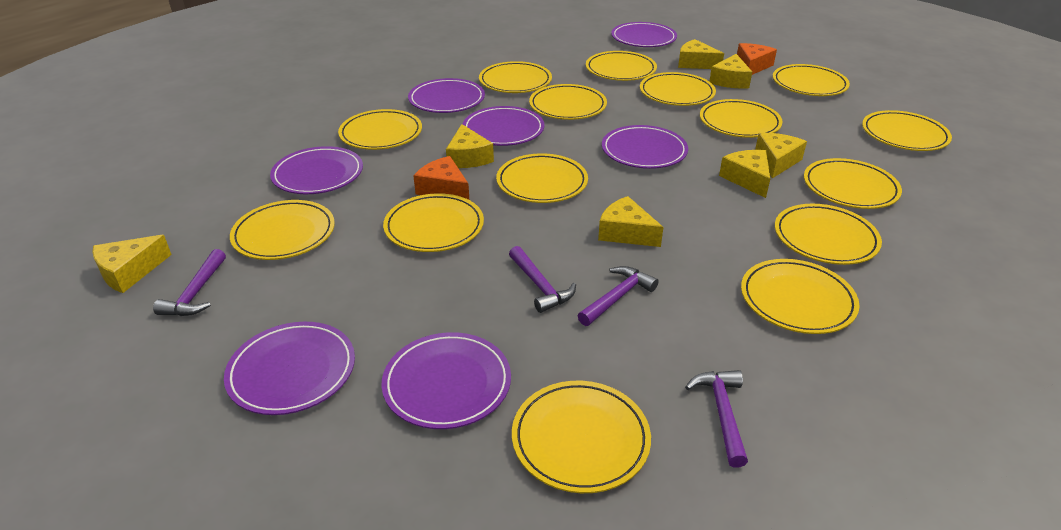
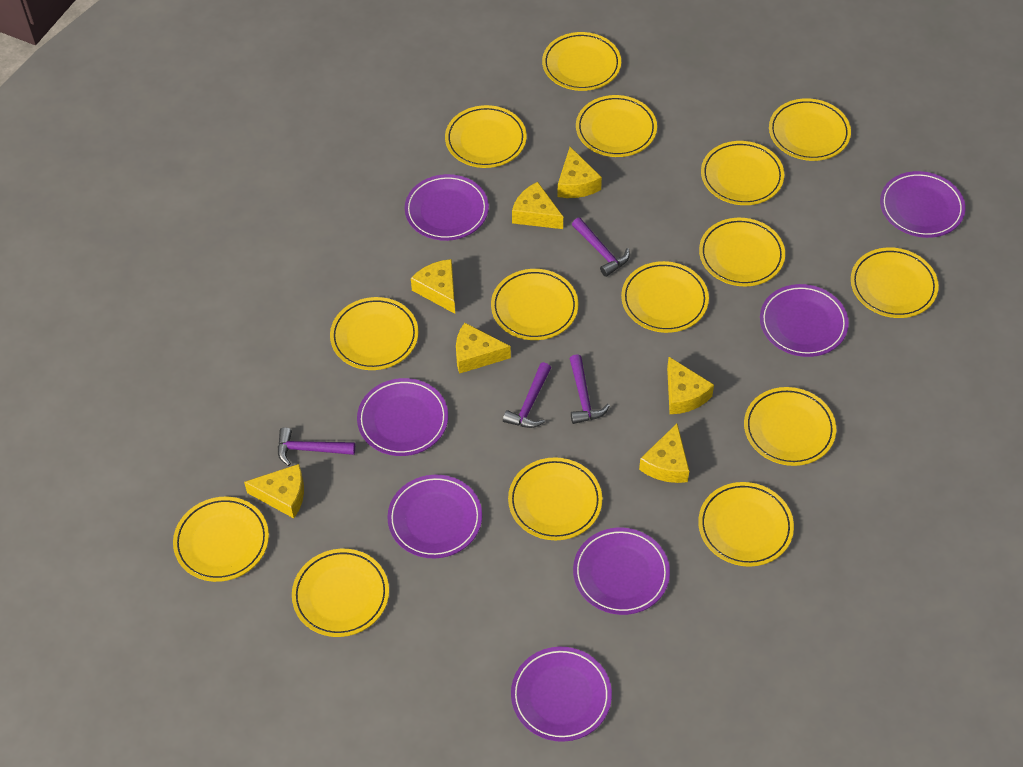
orange cheese: 2 -> 0

